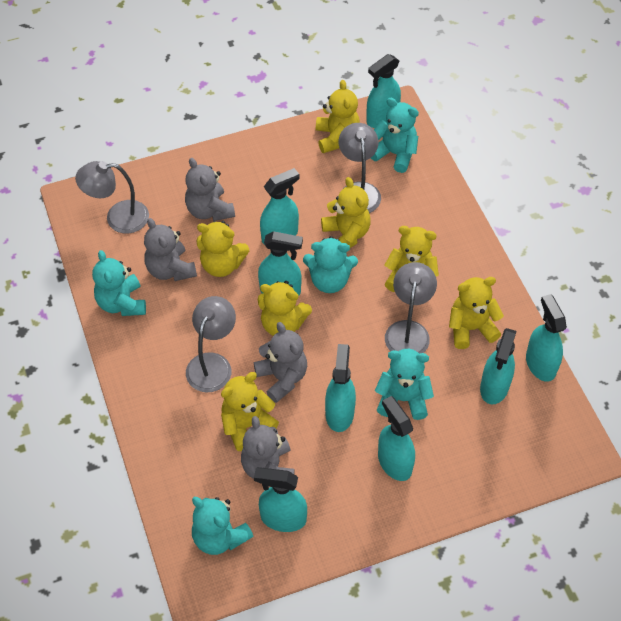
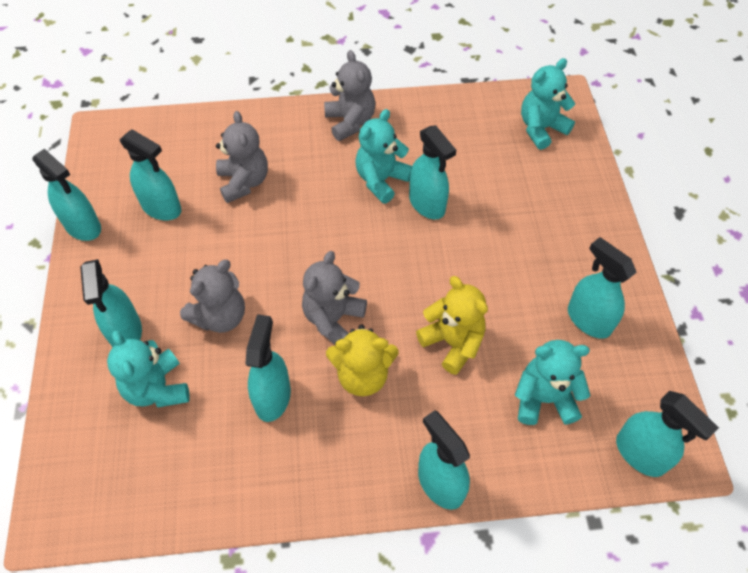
grey lamp: 4 -> 0
turquoise teddy bear: 5 -> 4
yellow teddy bear: 7 -> 2

